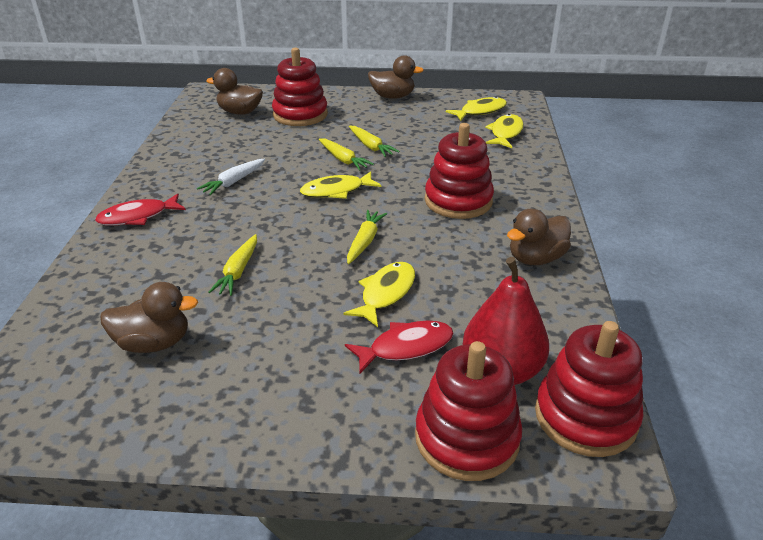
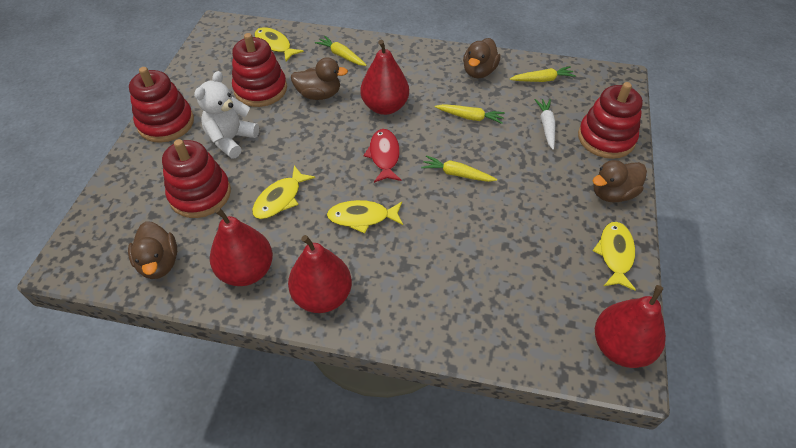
red fish: 2 -> 1
red pear: 1 -> 4
white teddy bear: 0 -> 1

